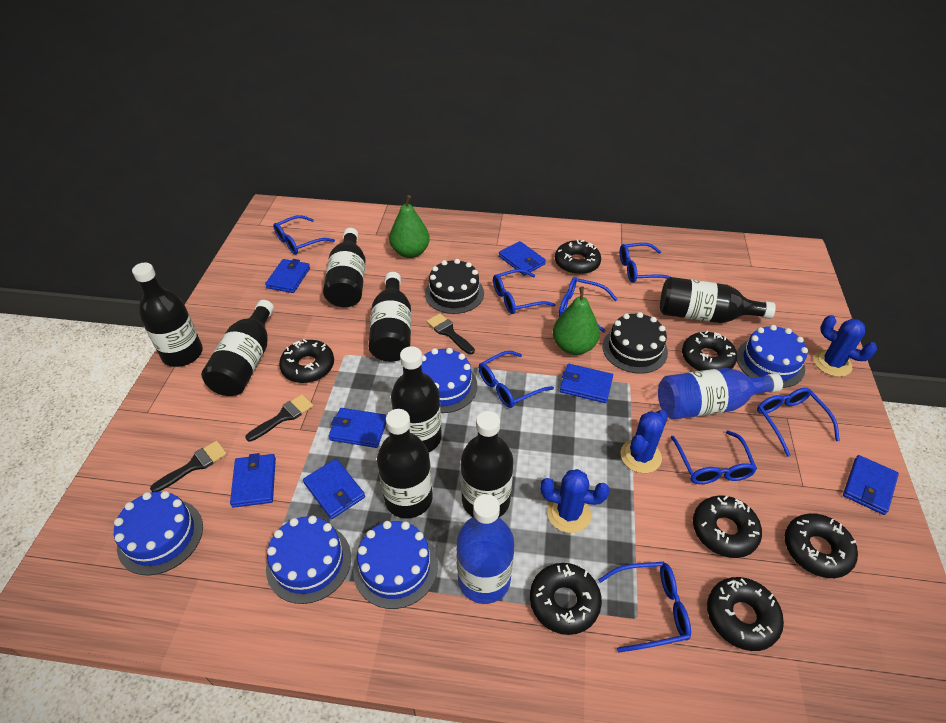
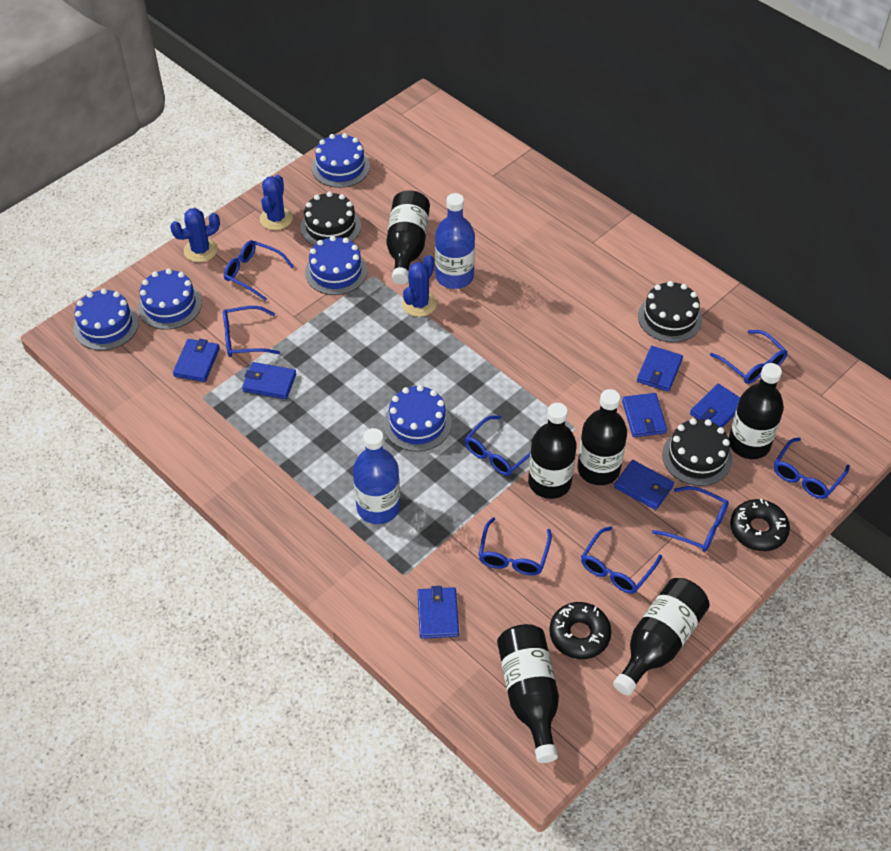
black bottle: 8 -> 6
black brush: 3 -> 0
black cake: 2 -> 3
black donut: 7 -> 2
green pear: 2 -> 0

